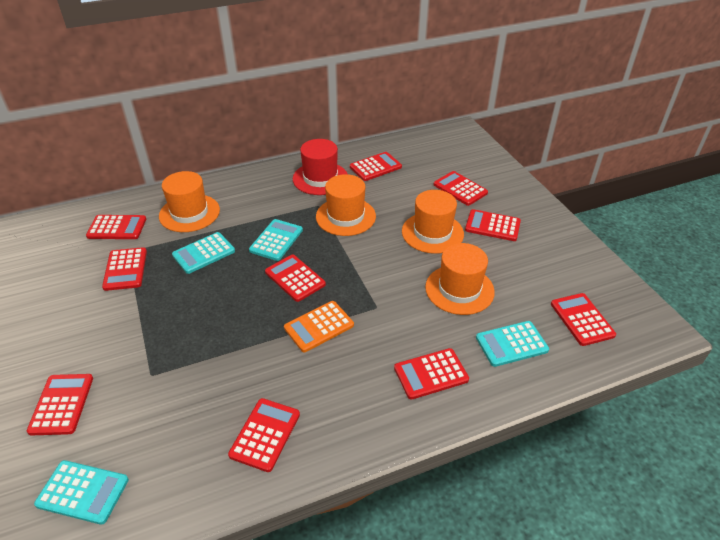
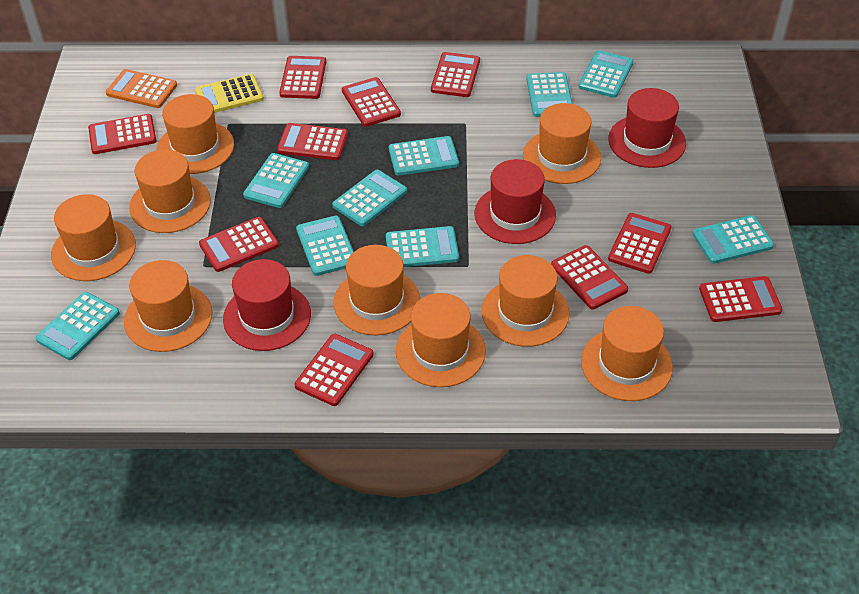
orange hat: 4 -> 9
red hat: 1 -> 3
turquoise calculator: 4 -> 9
yellow calculator: 0 -> 1

